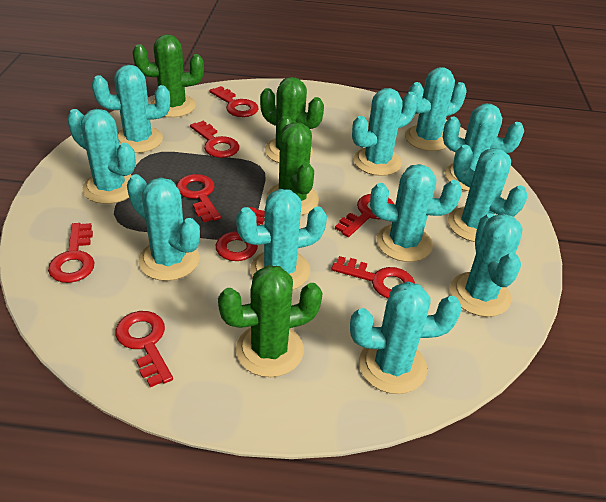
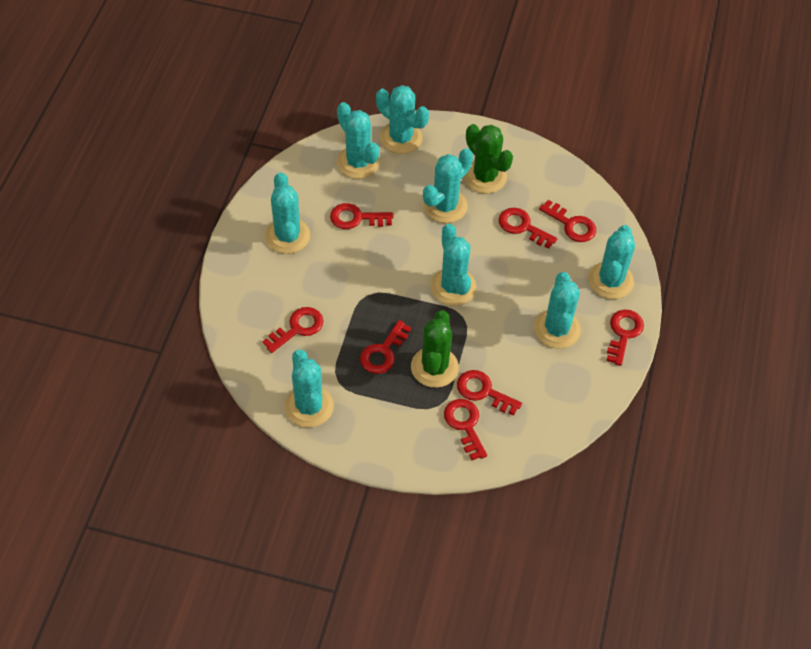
green cactus: 4 -> 2
turquoise cactus: 11 -> 8

